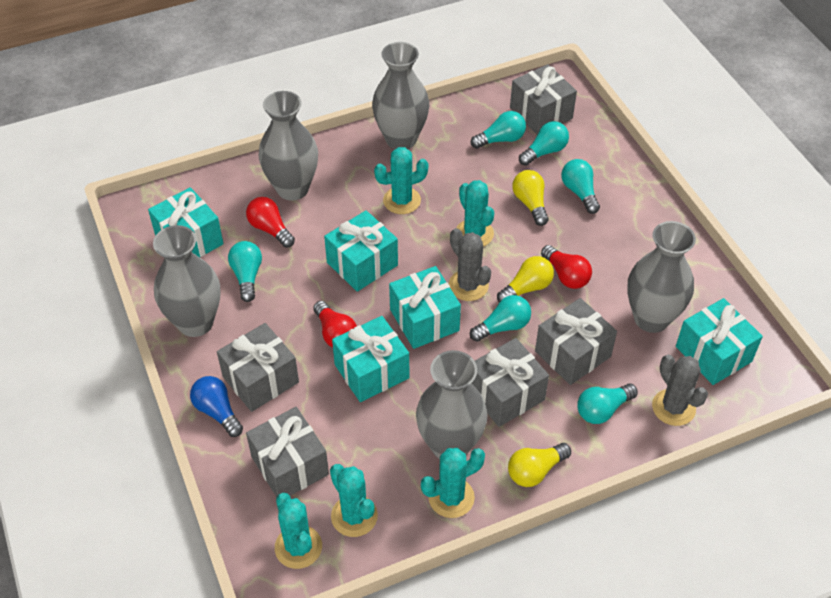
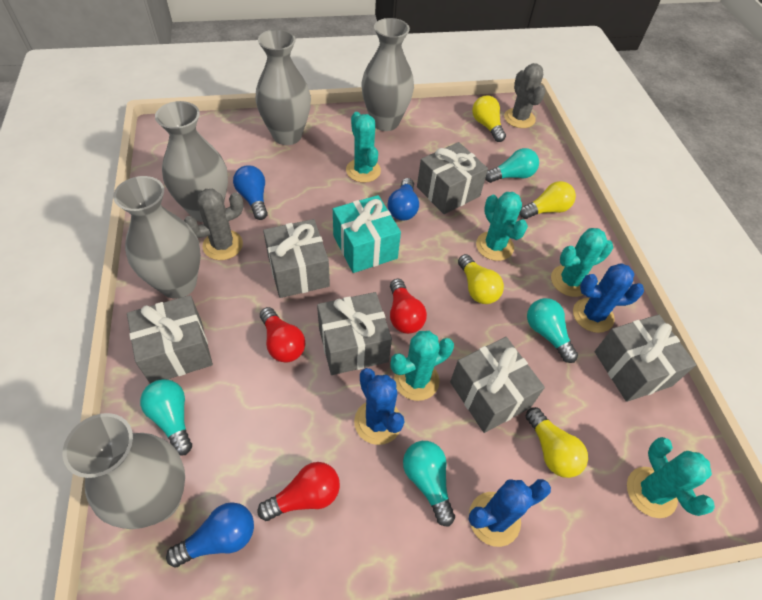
blue cactus: 0 -> 3
blue light bulb: 1 -> 3
grey gift: 5 -> 6
turquoise gift: 5 -> 1
turquoise light bulb: 6 -> 4
yellow light bulb: 3 -> 4

